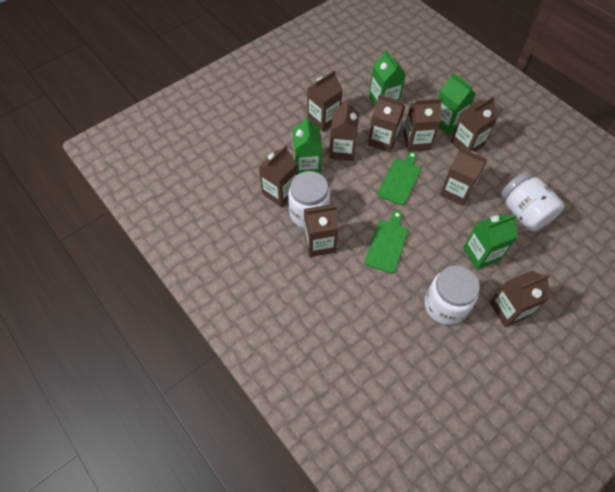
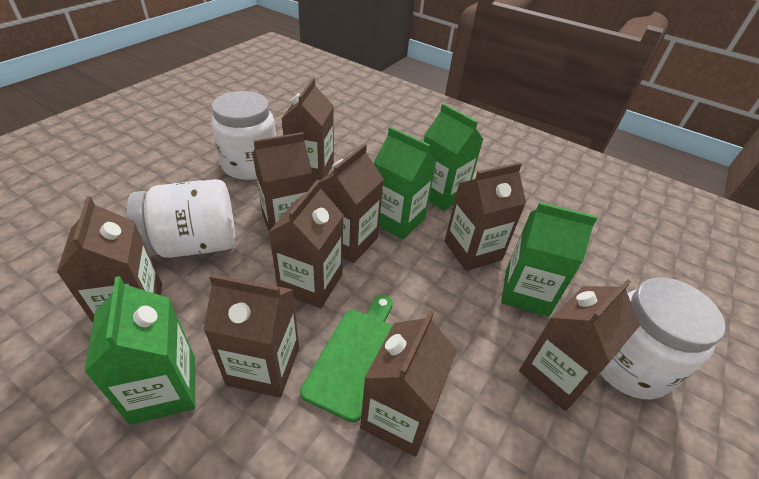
green cutting board: 2 -> 1

